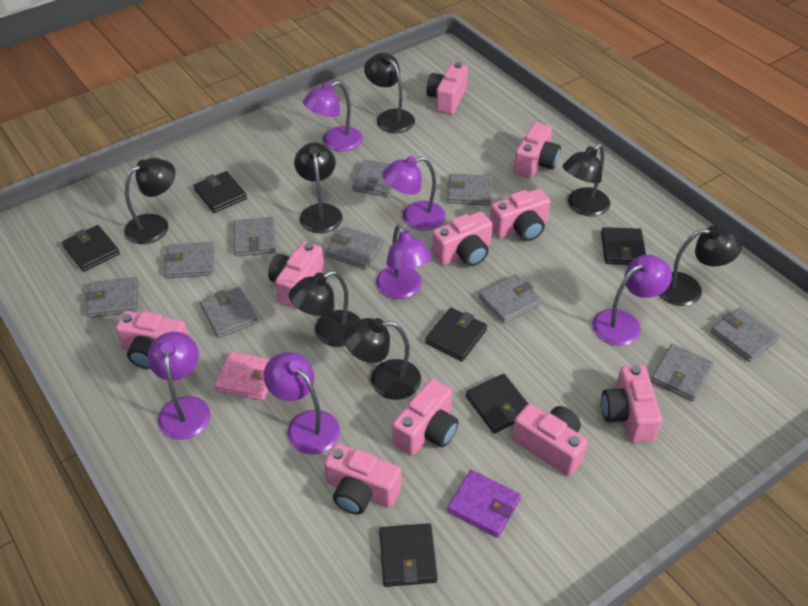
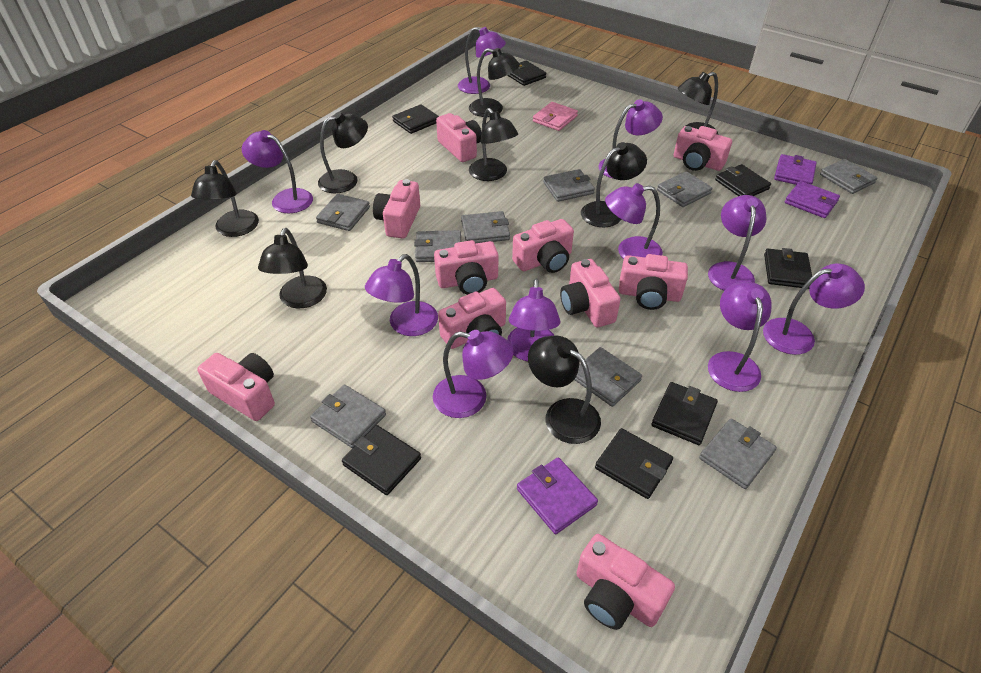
black lamp: 7 -> 8
black wallet: 6 -> 7
grey wallet: 10 -> 9
purple lamp: 6 -> 10
purple wallet: 1 -> 3

